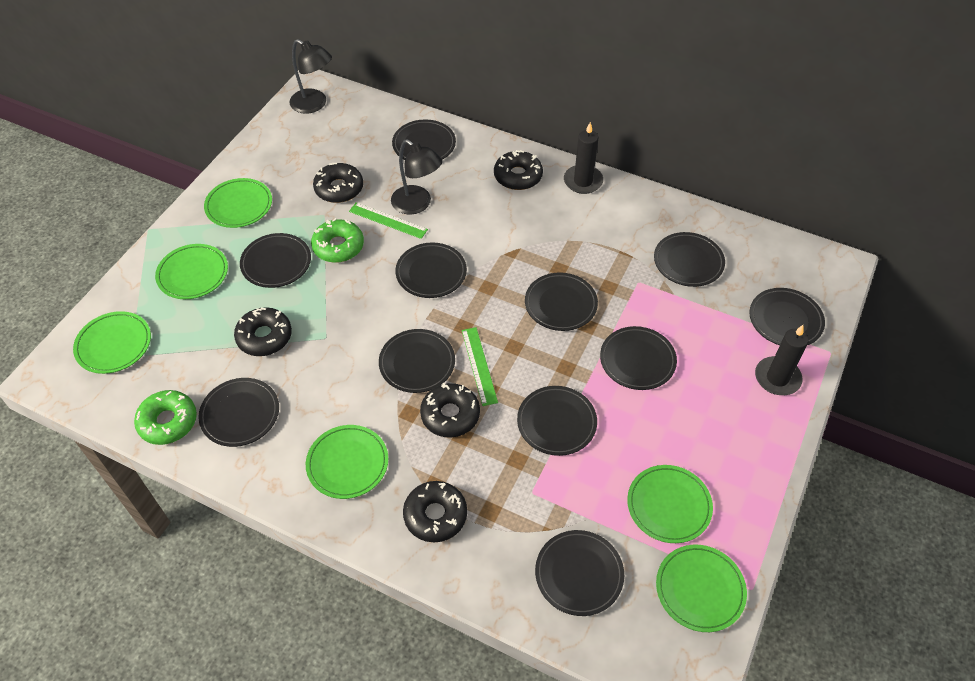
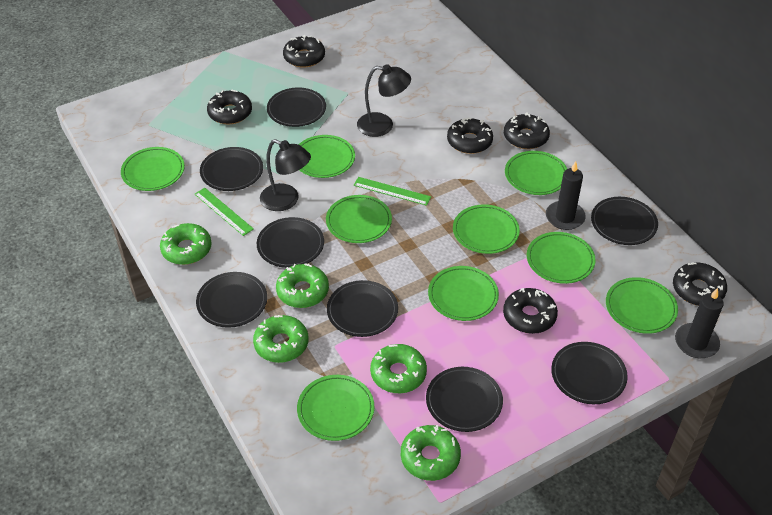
black donut: 5 -> 6
black plate: 11 -> 8
green donut: 2 -> 5
green plate: 6 -> 9

